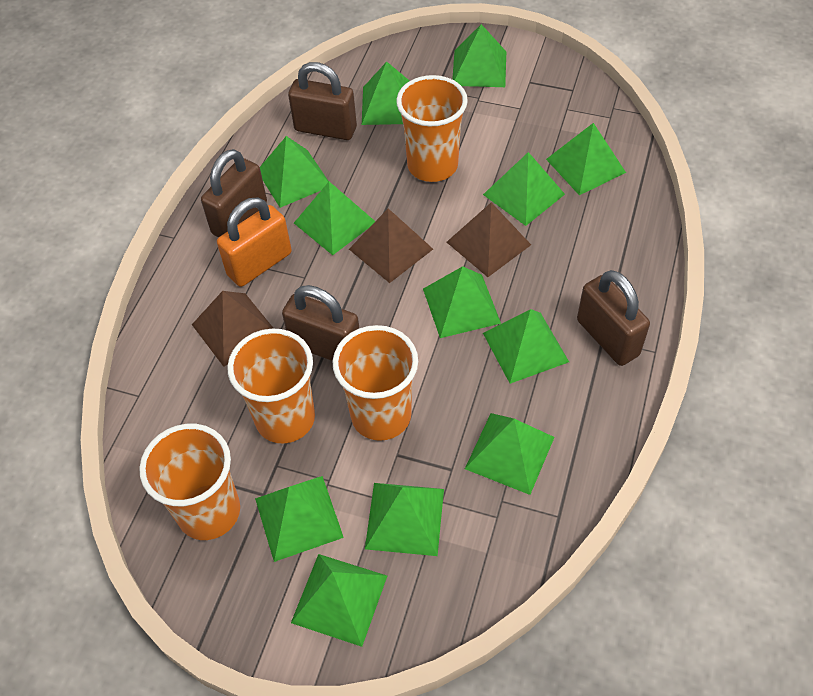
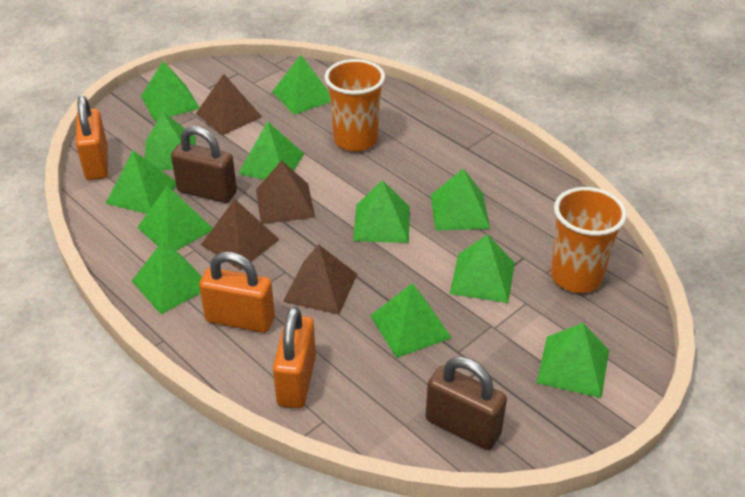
brown padlock: 4 -> 2
brown pyramid: 3 -> 4
orange cup: 4 -> 2
orange padlock: 1 -> 3

